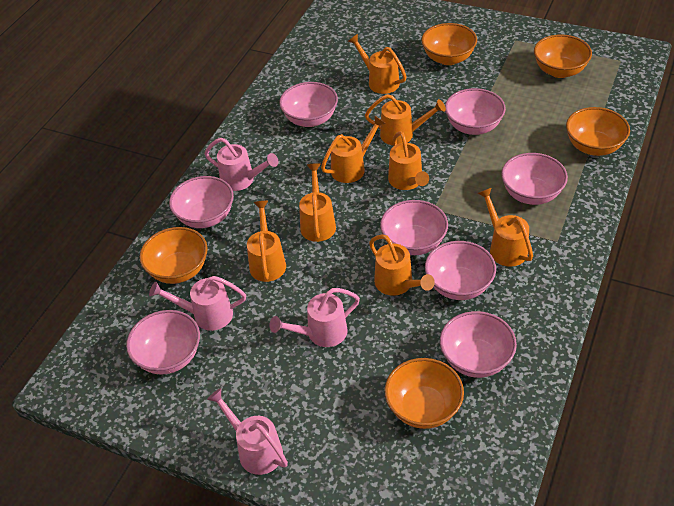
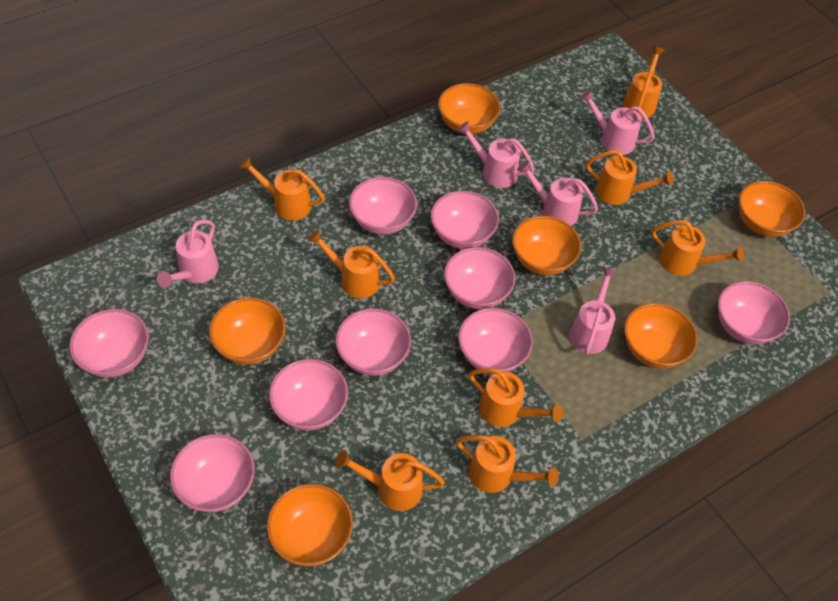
orange bowl: 5 -> 6
pink bowl: 8 -> 9
pink watering can: 4 -> 5

